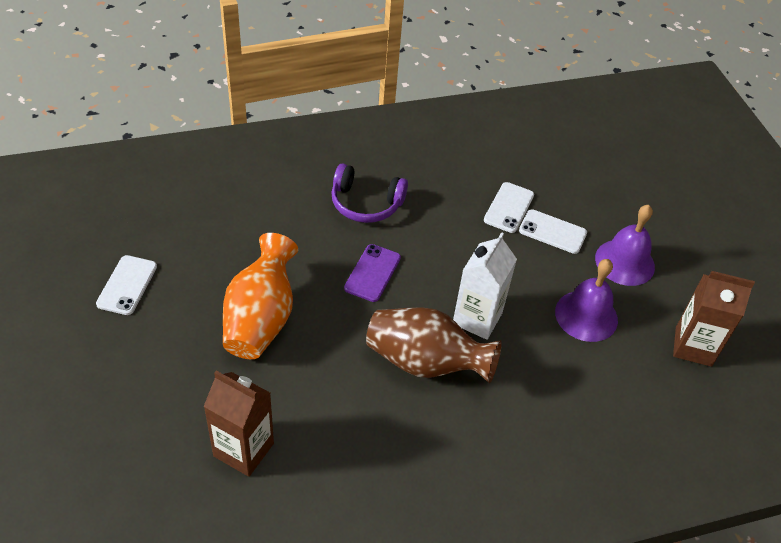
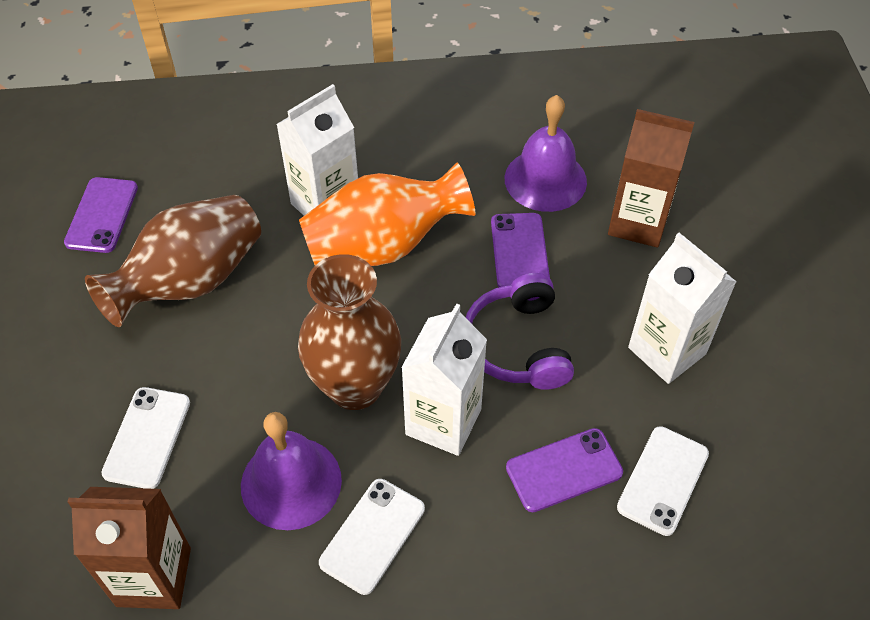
brown vase: 1 -> 2
purple phone: 1 -> 3
white carton: 1 -> 3

